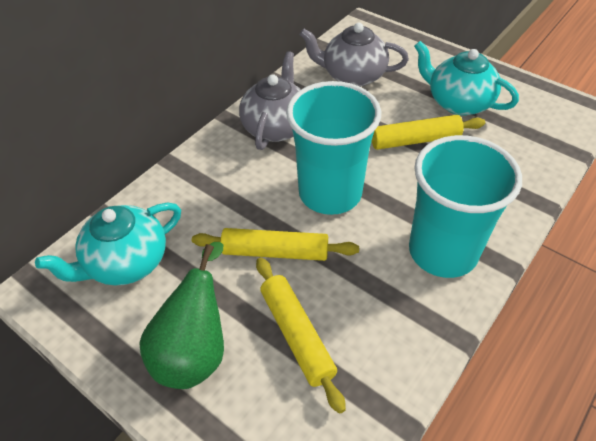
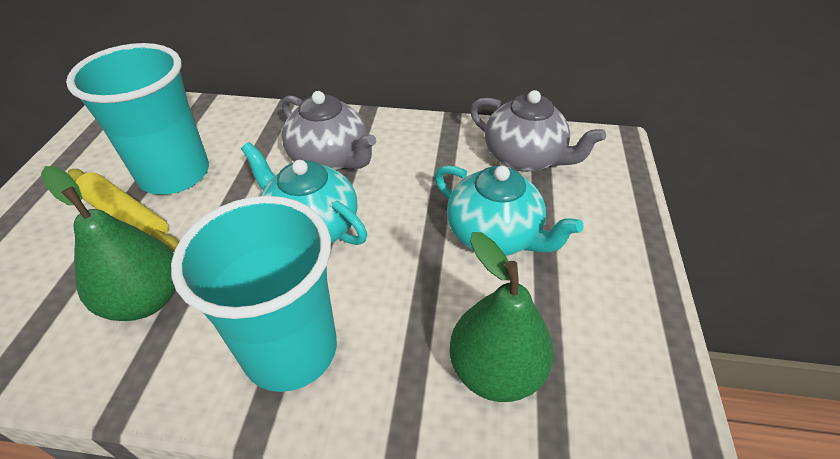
green pear: 1 -> 2
yellow rolling pin: 3 -> 1

